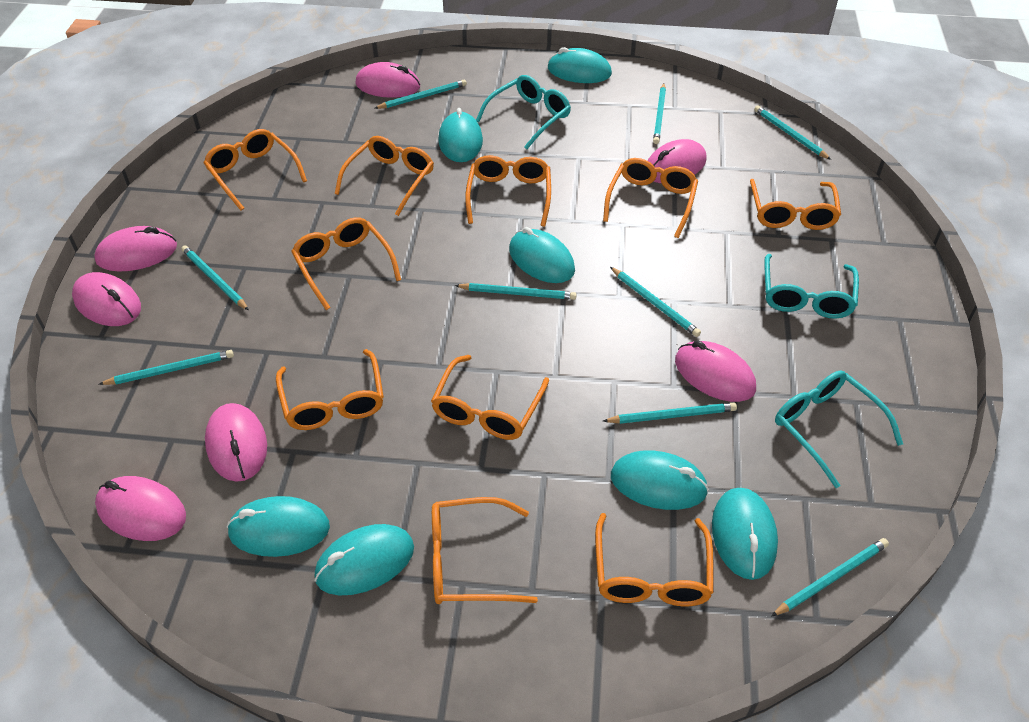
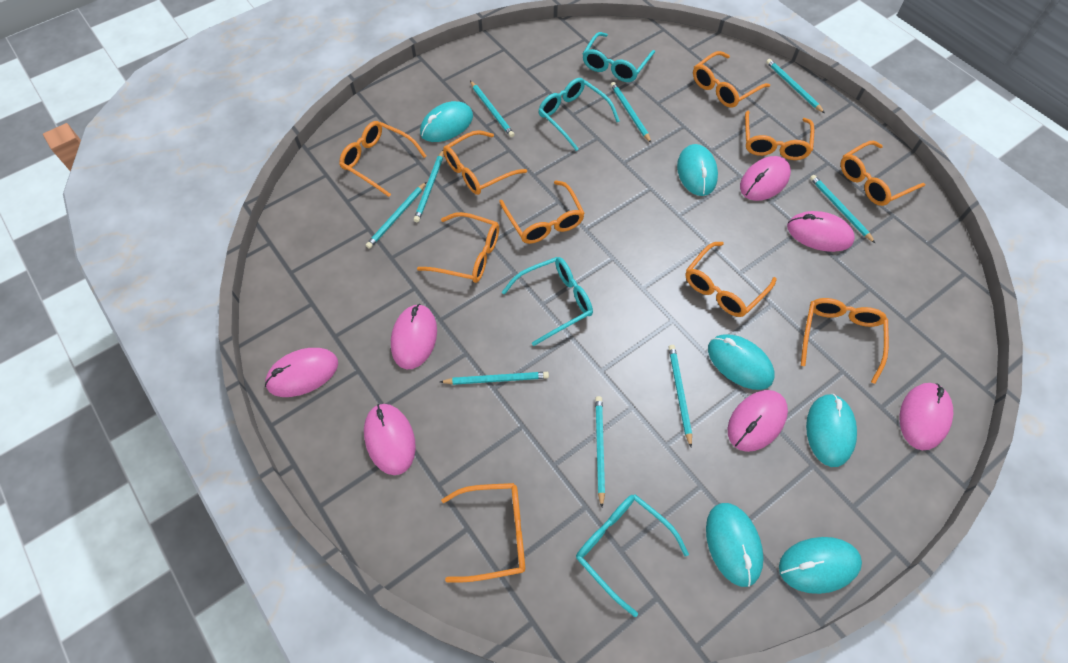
turquoise glasses: 3 -> 4
turquoise mouse: 7 -> 6

